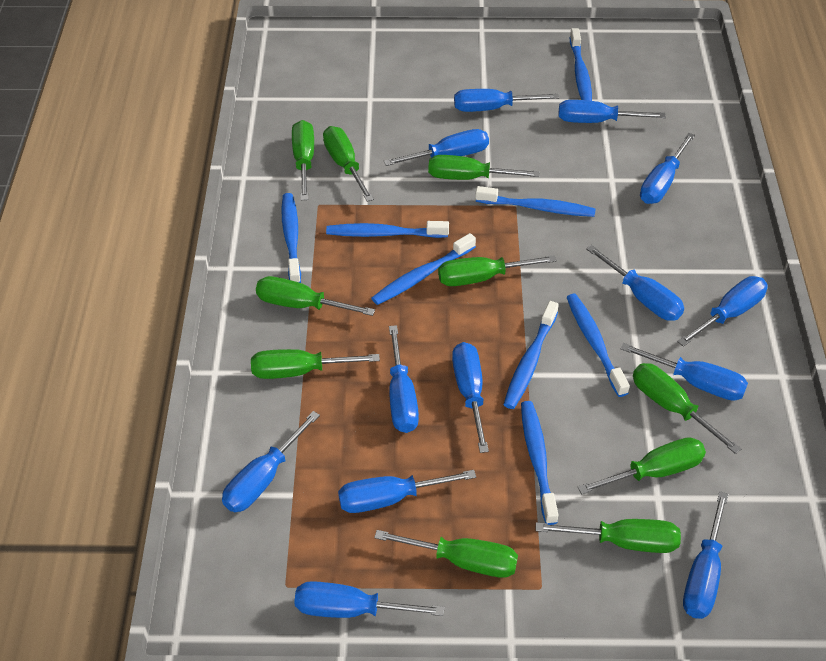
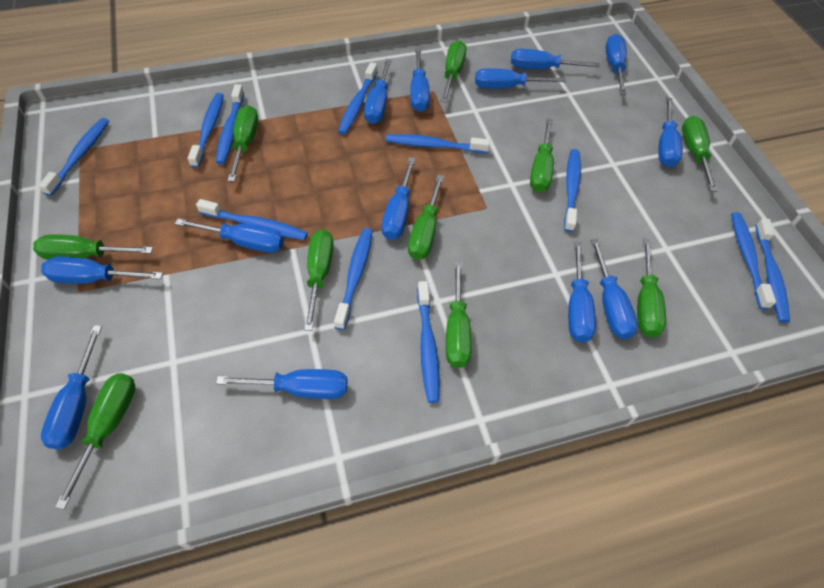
blue toothbrush: 8 -> 11

